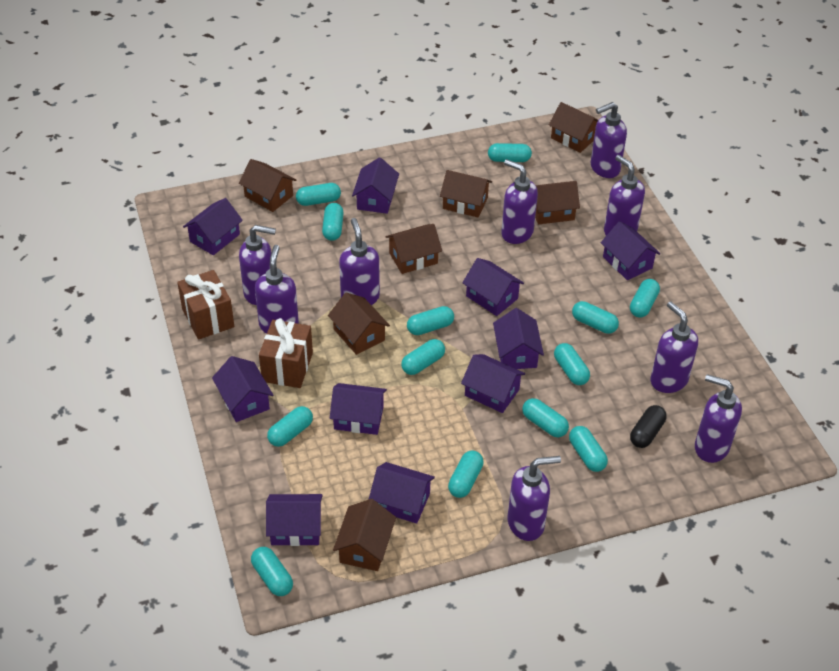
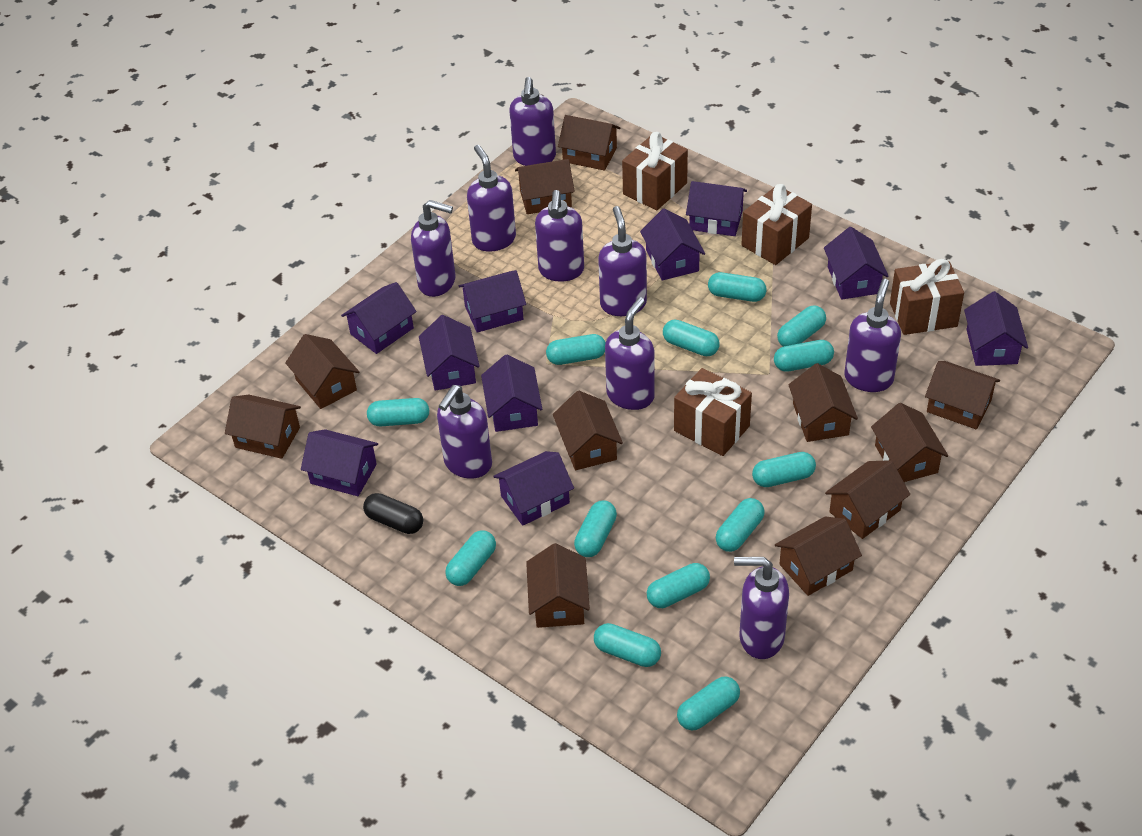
brown gift: 2 -> 4
brown house: 7 -> 11

